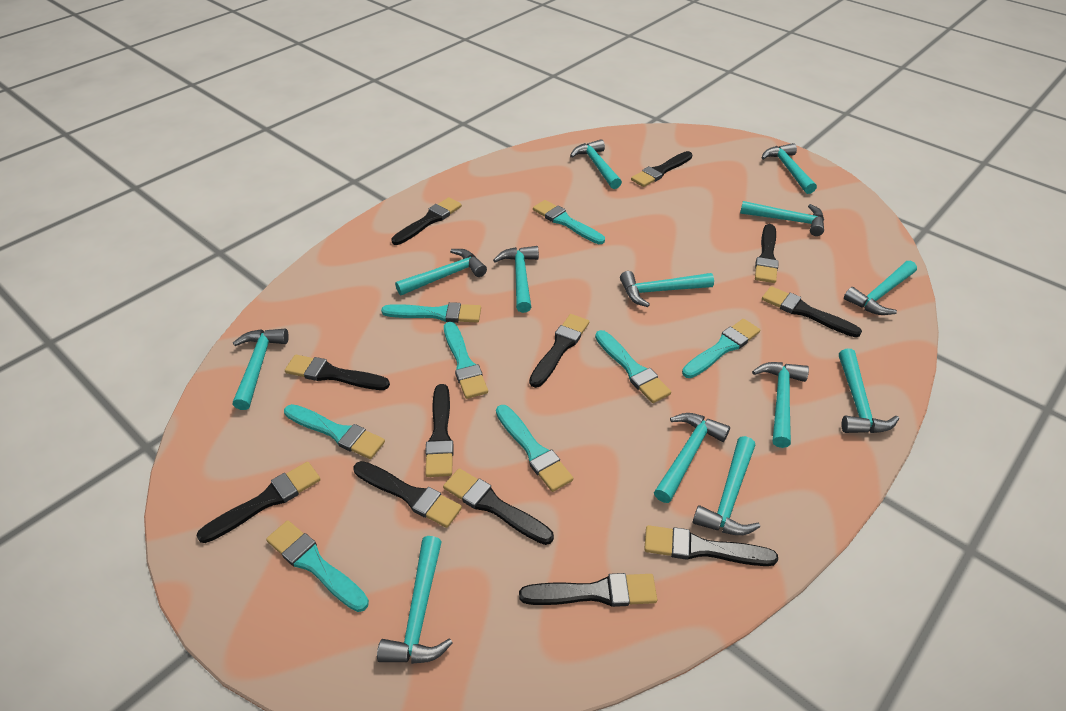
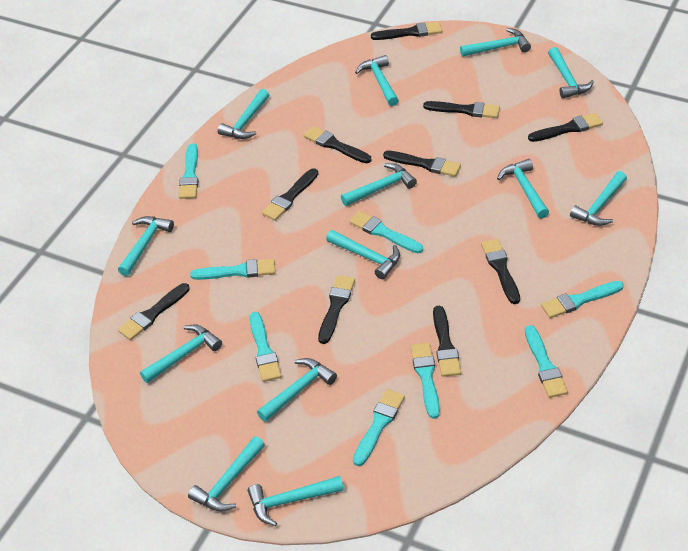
black brush: 12 -> 10

